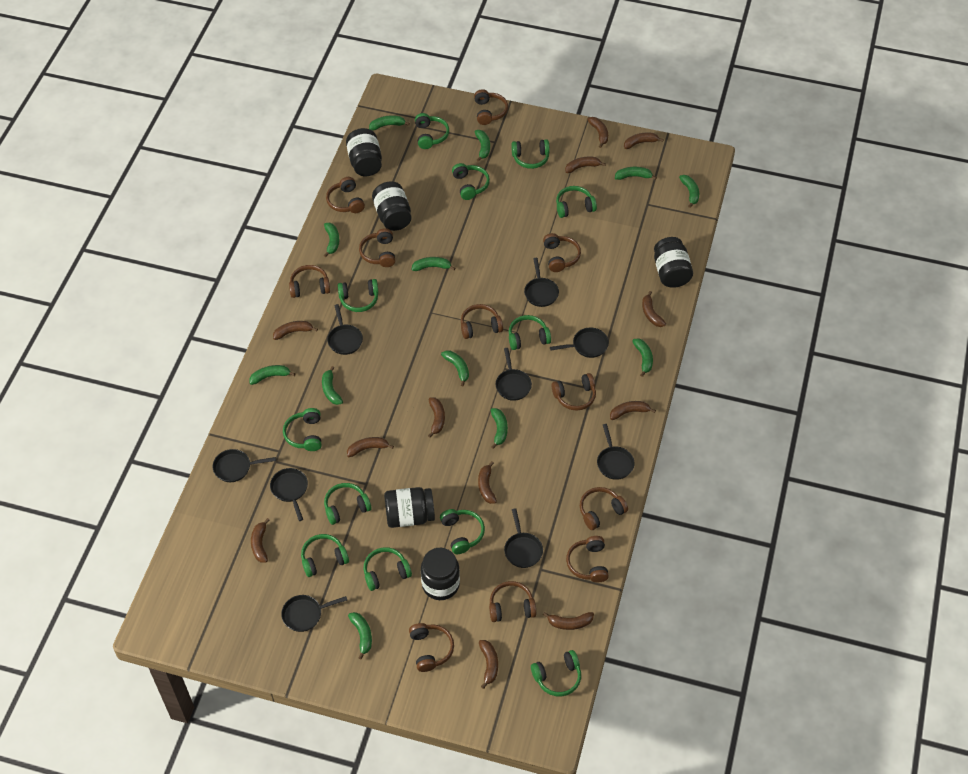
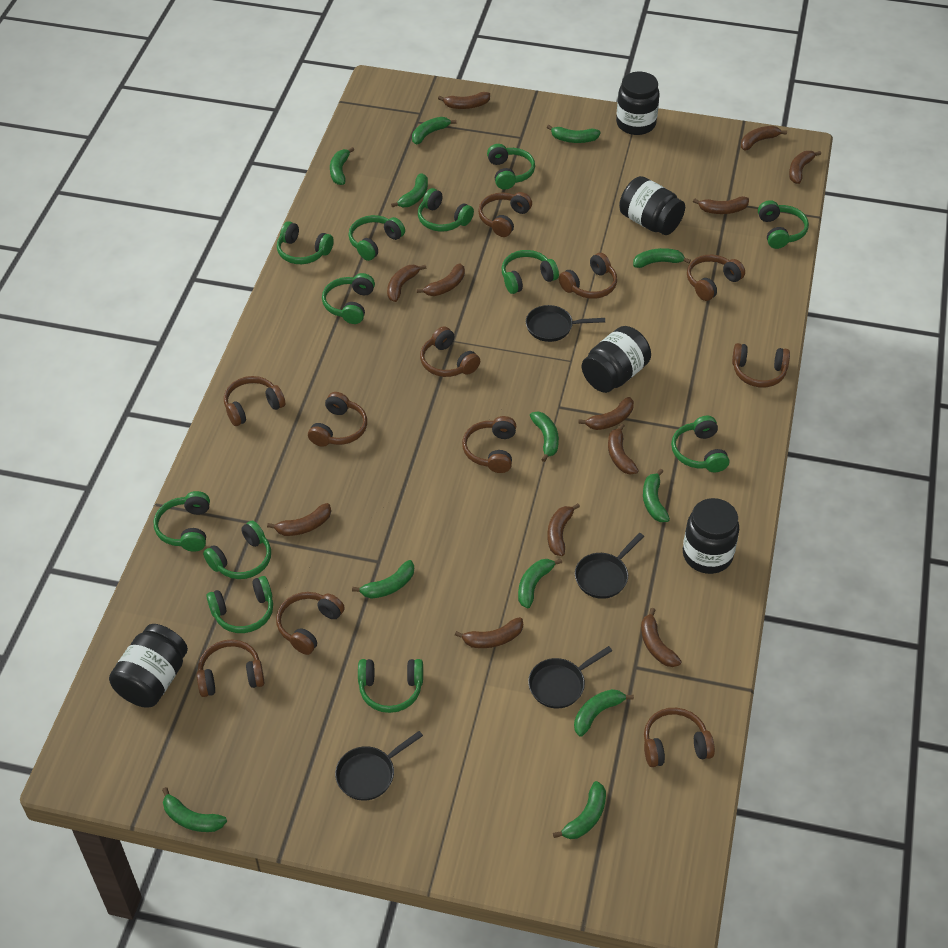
black pan: 9 -> 4

